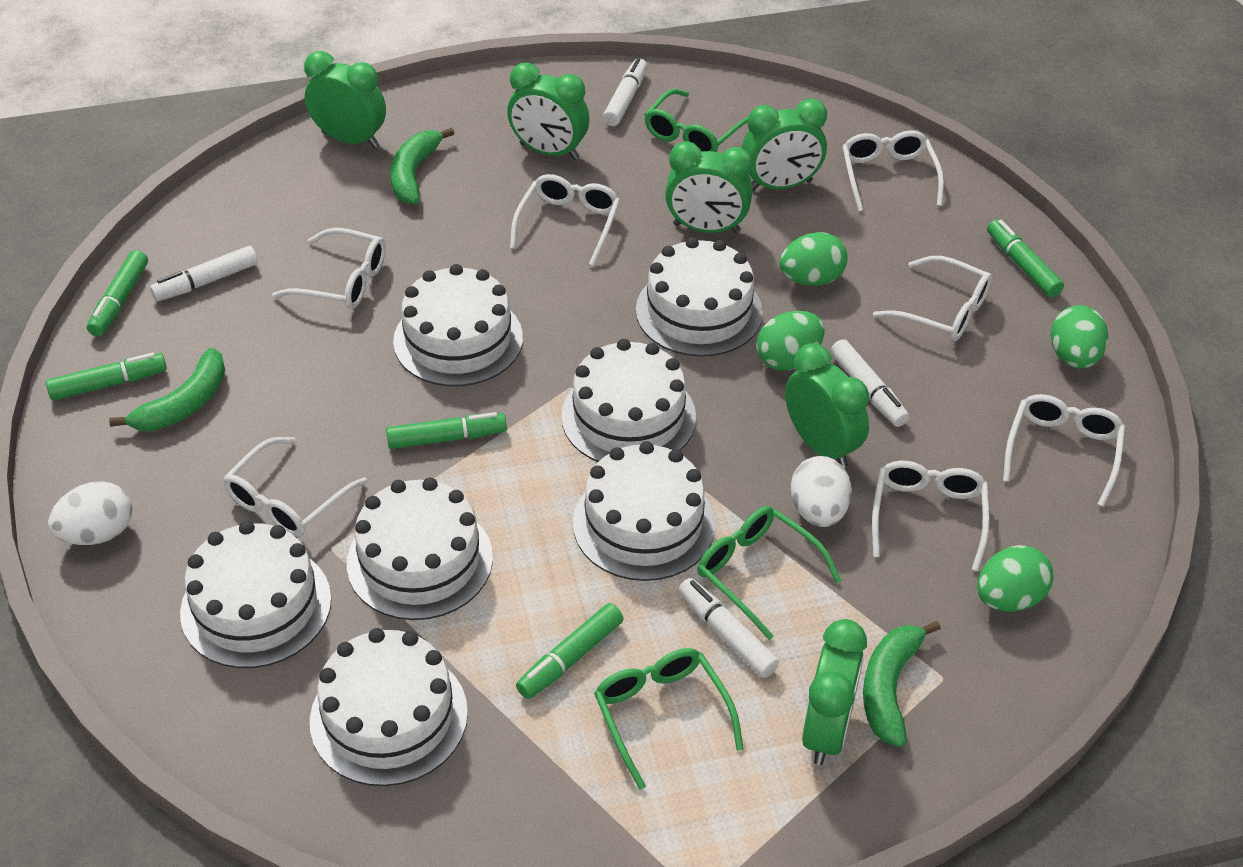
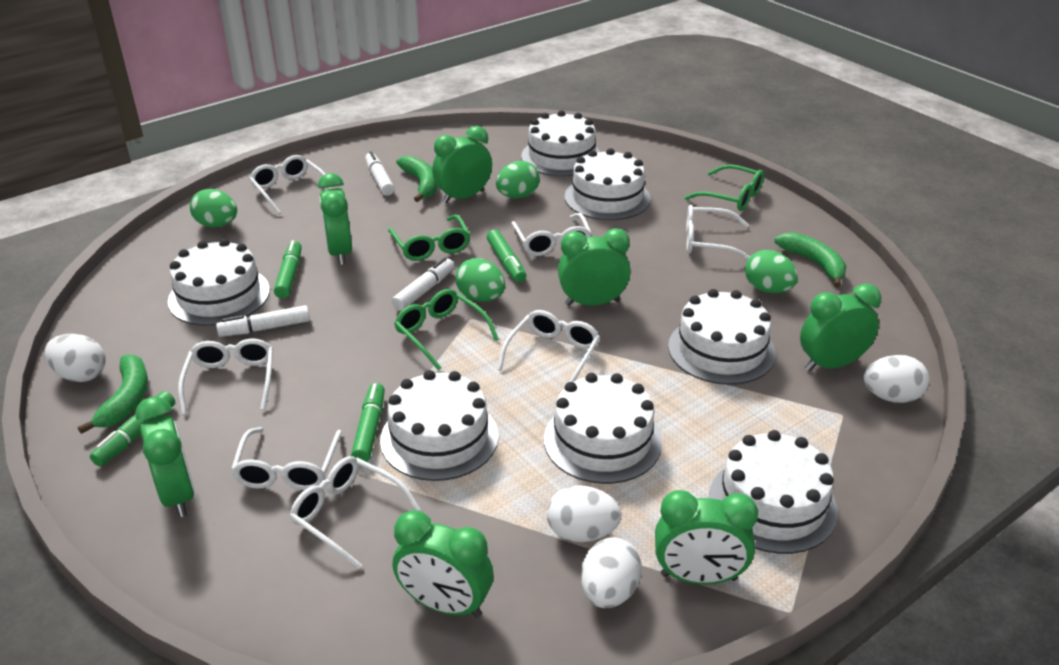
green clock: 6 -> 7
green marker: 5 -> 4
white egg: 2 -> 4
white marker: 4 -> 3

